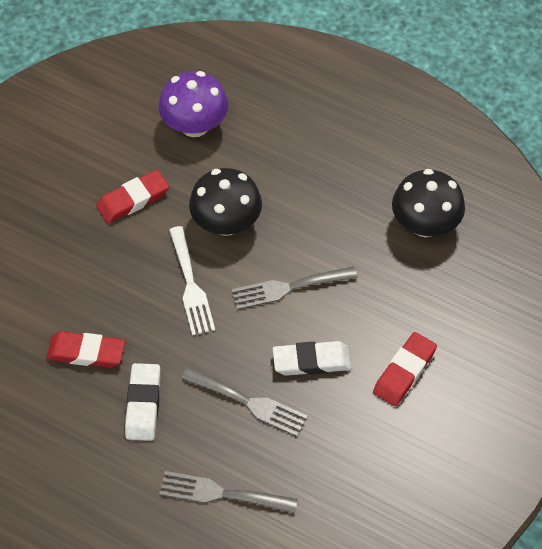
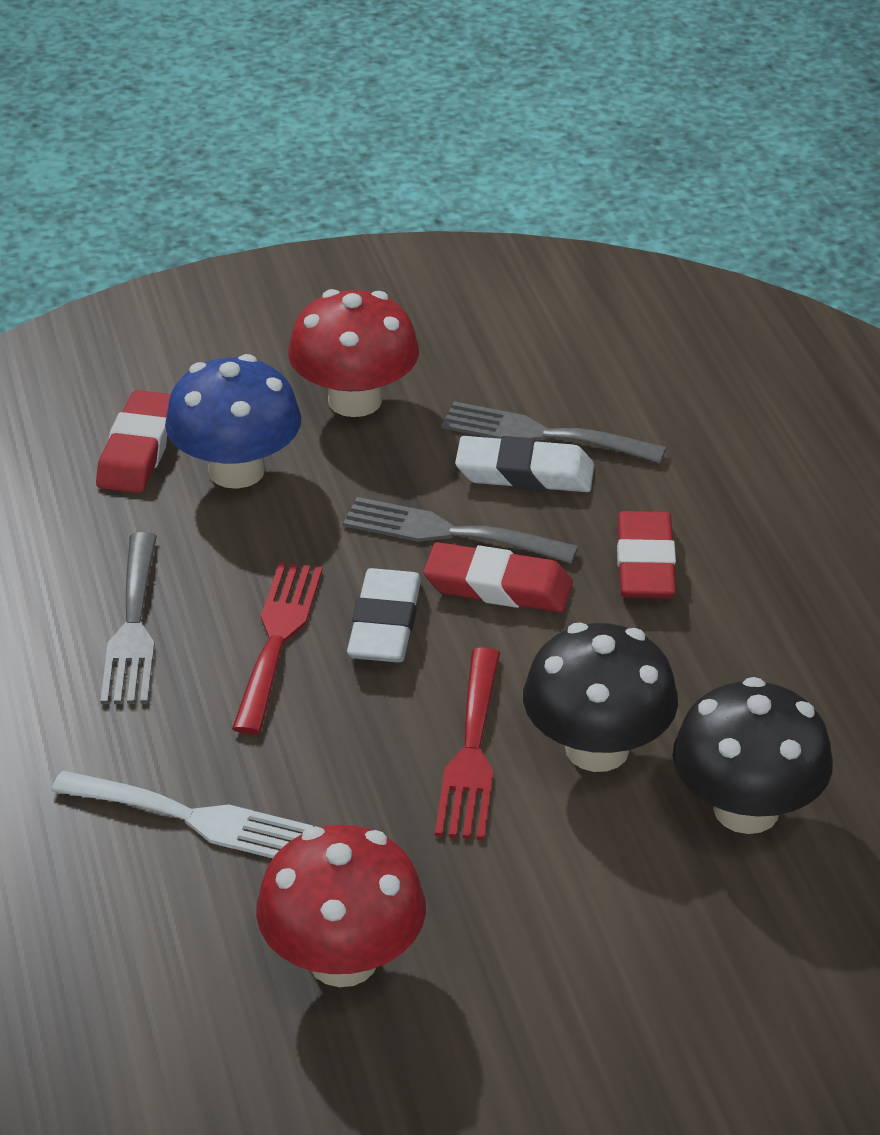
blue mushroom: 0 -> 1
purple mushroom: 1 -> 0
red fork: 0 -> 2
red mushroom: 0 -> 2

